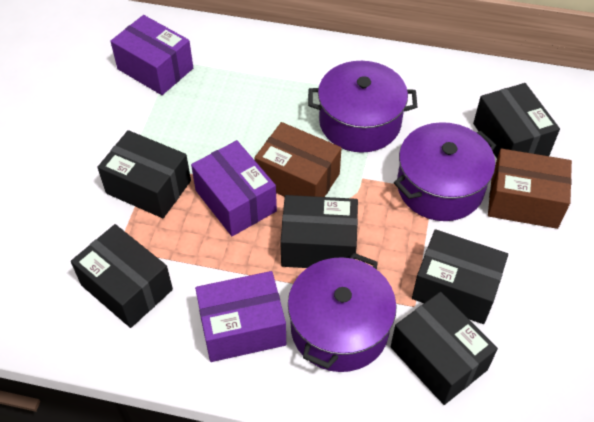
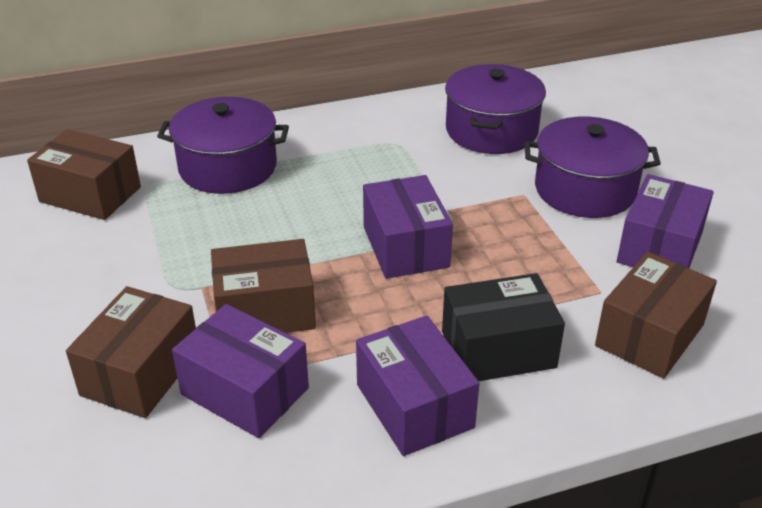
black box: 6 -> 1
brown box: 2 -> 4
purple box: 3 -> 4

